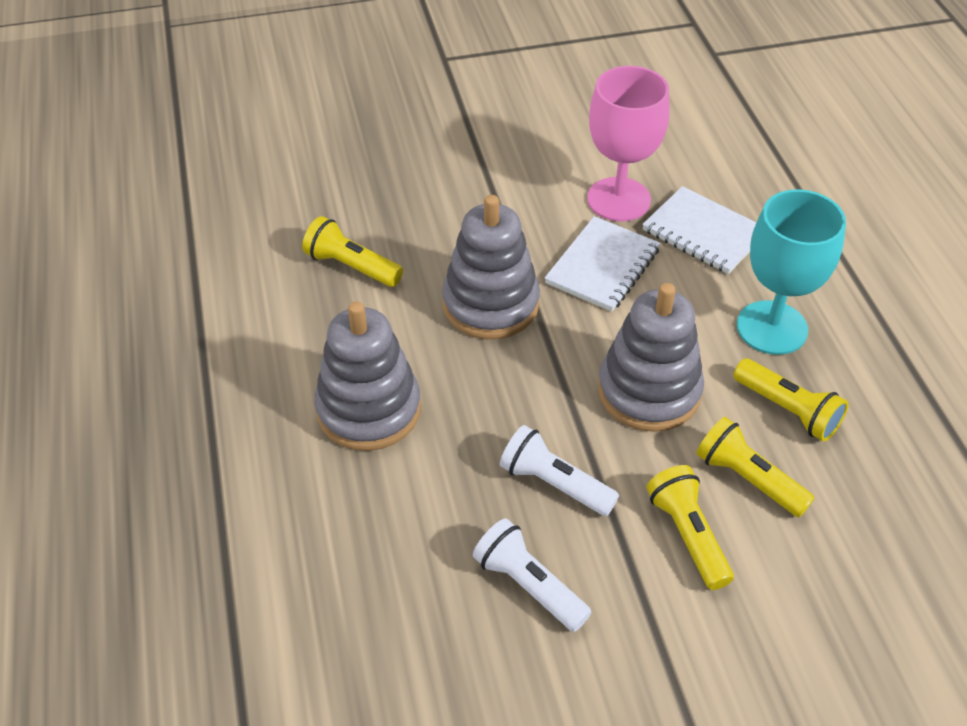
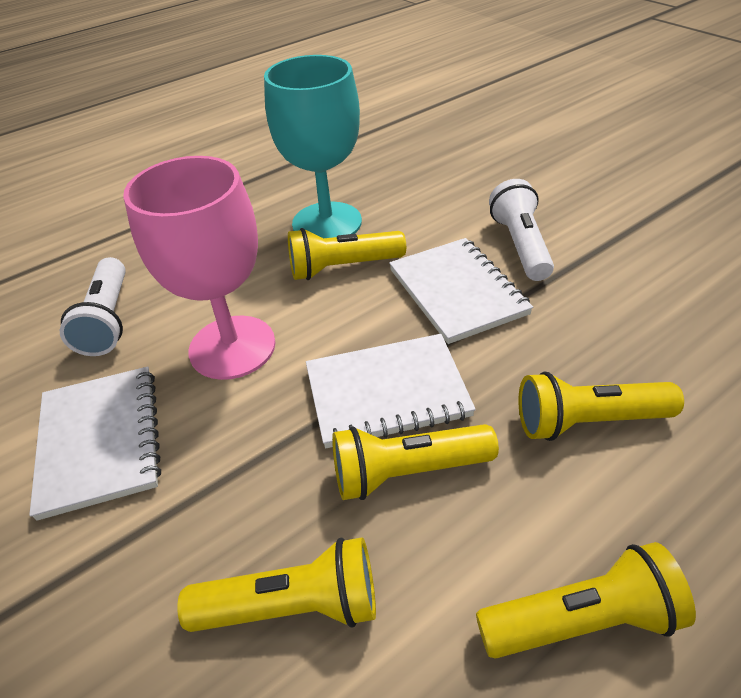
grey stacking toy: 3 -> 0
white notebook: 2 -> 3
yellow flashlight: 4 -> 5

